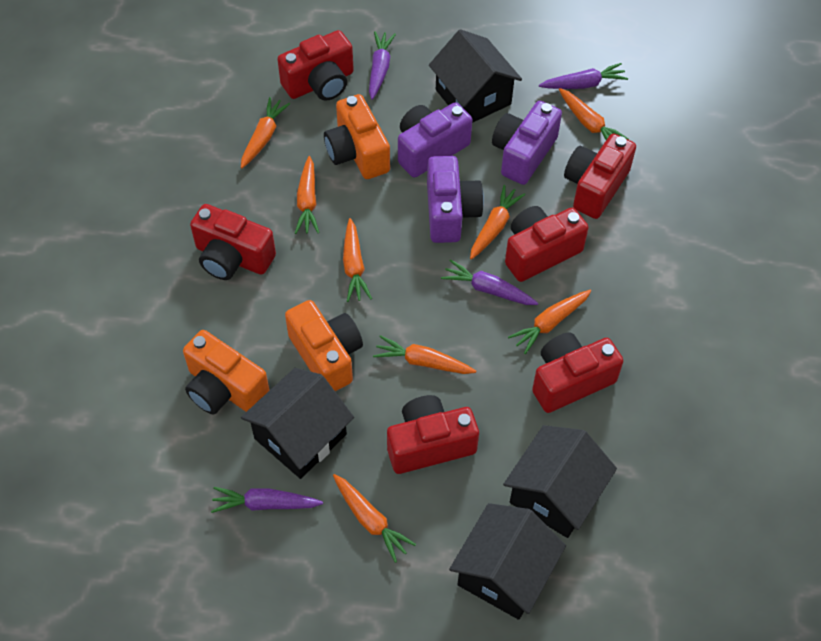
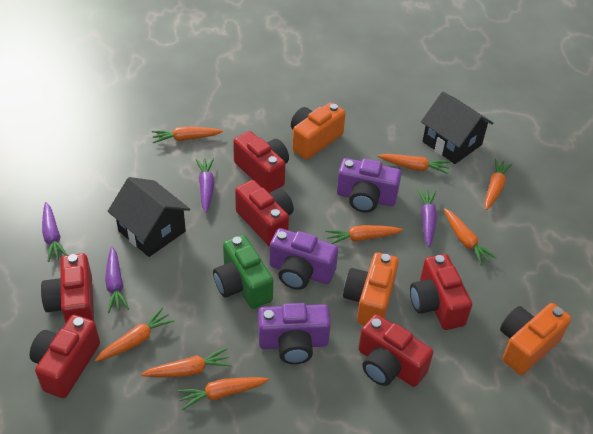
black house: 4 -> 2
green camera: 0 -> 1

